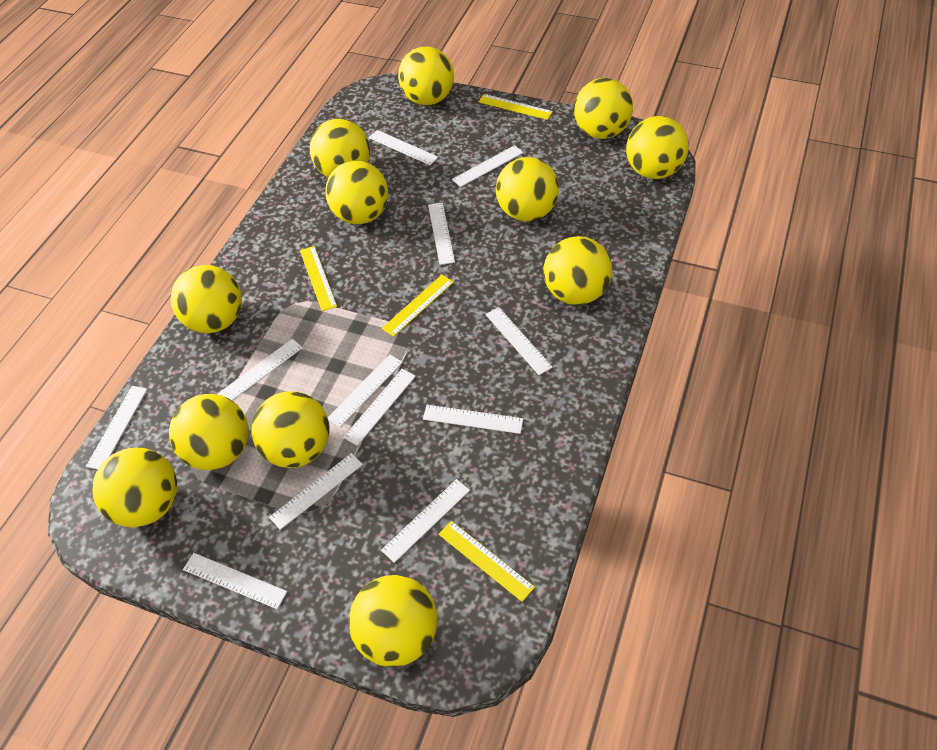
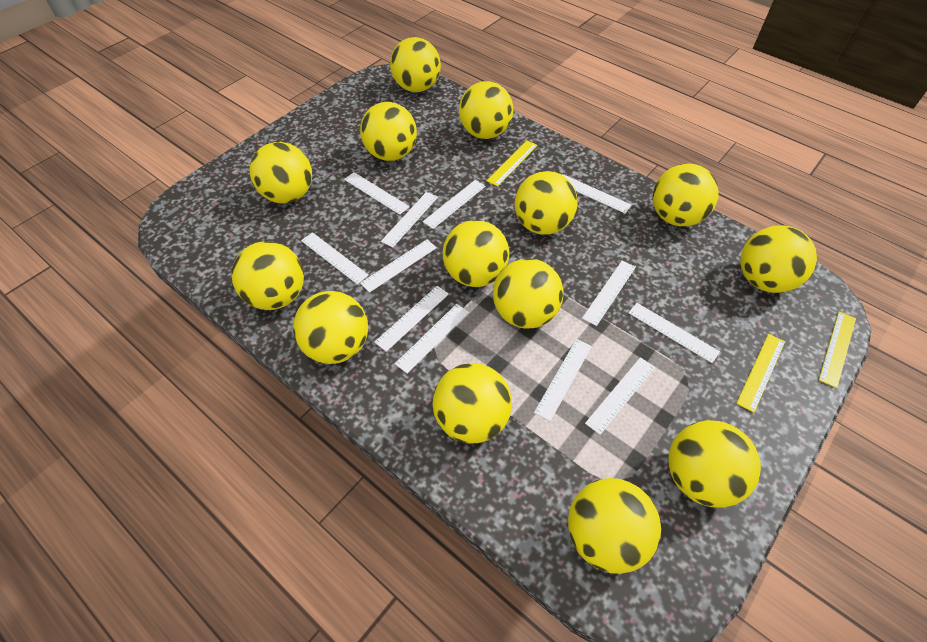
yellow ball: 12 -> 14
yellow ruler: 4 -> 3

